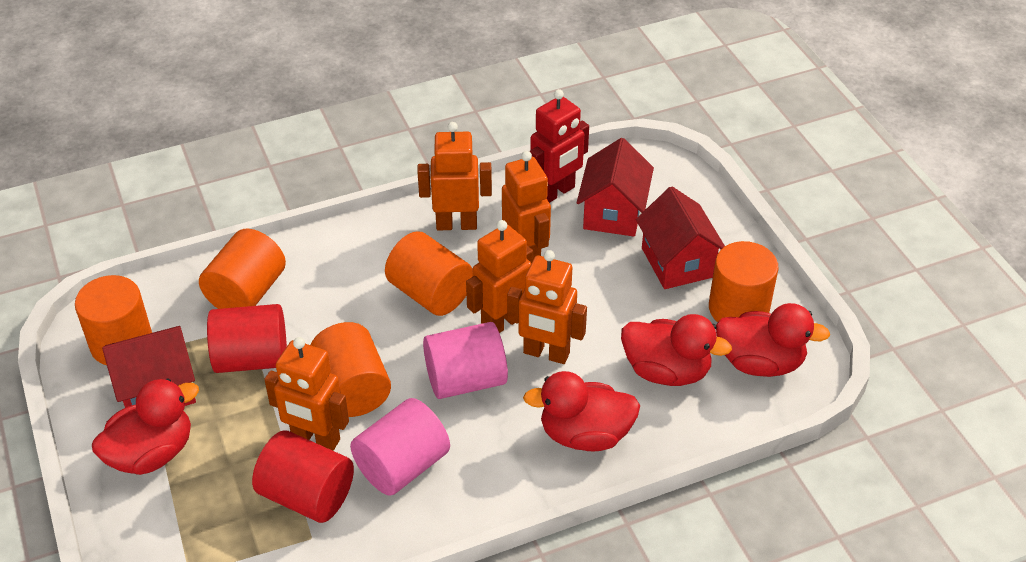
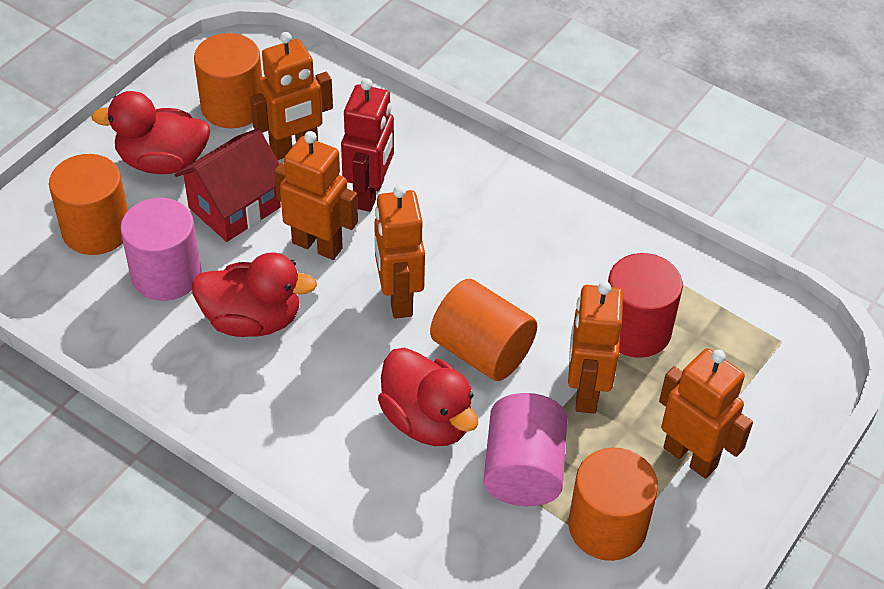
orange cylinder: 5 -> 4
red cylinder: 2 -> 1
red duck: 4 -> 3
red house: 3 -> 1

